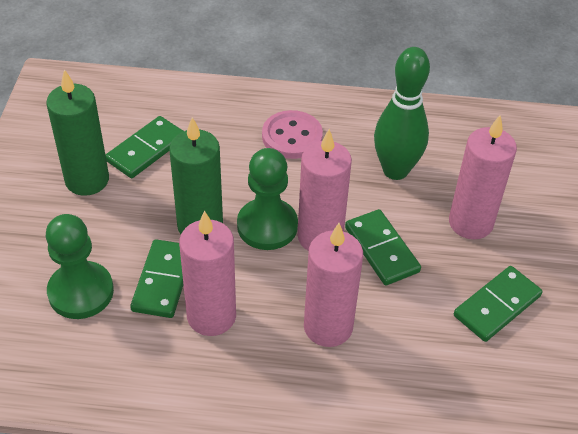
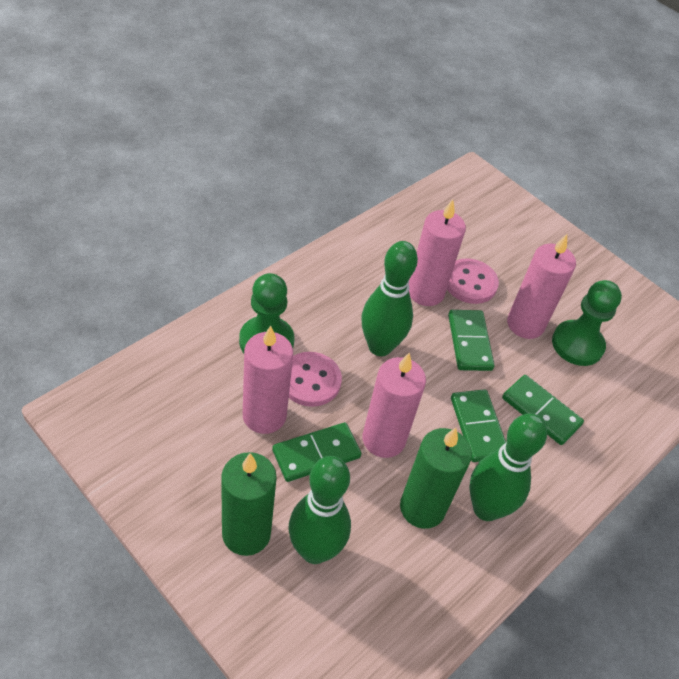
green bowling pin: 1 -> 3
pink button: 1 -> 2

